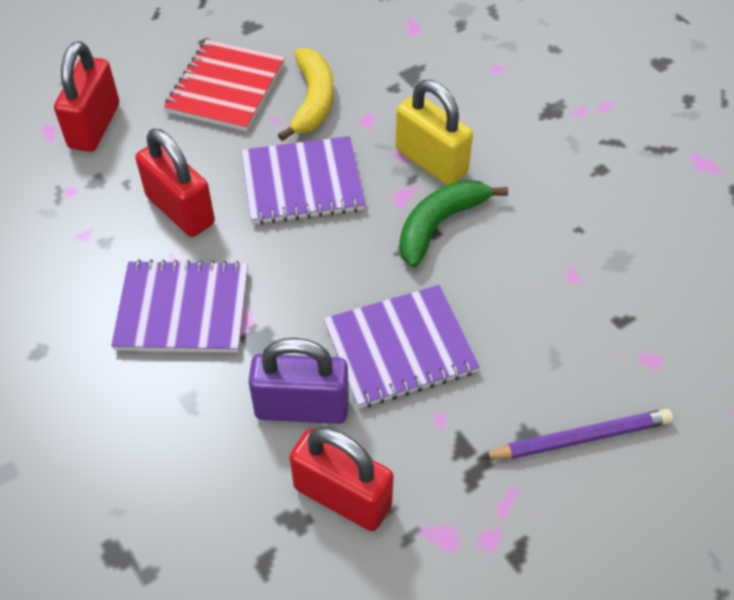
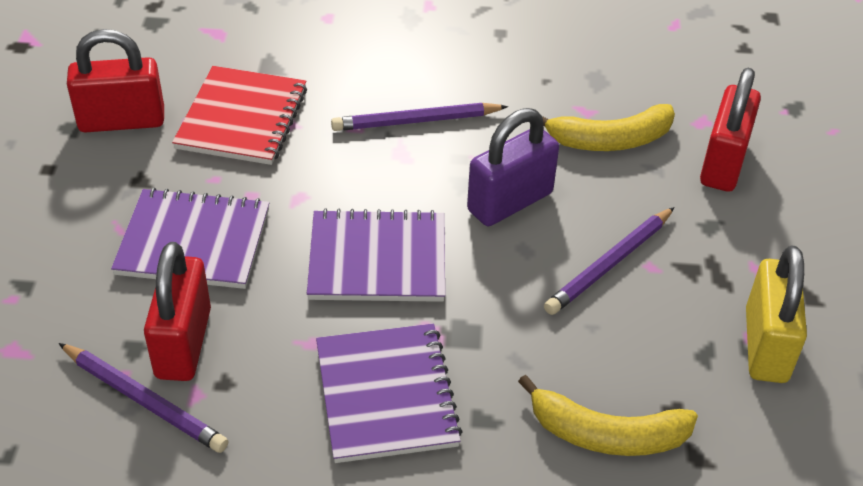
green banana: 1 -> 0
purple pencil: 1 -> 3
yellow banana: 1 -> 2

